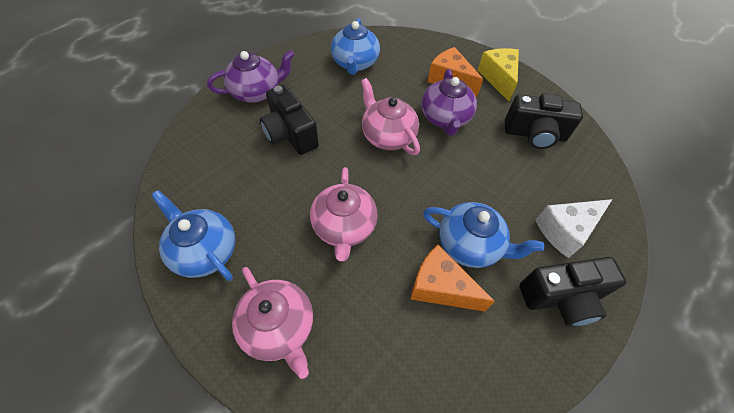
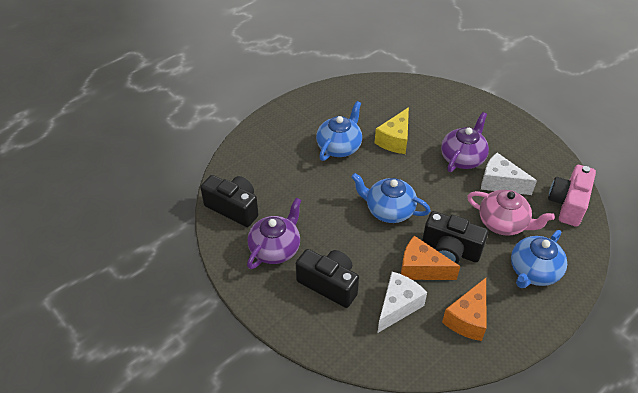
pink camera: 0 -> 1
pink teapot: 3 -> 1
white cheese: 1 -> 2

